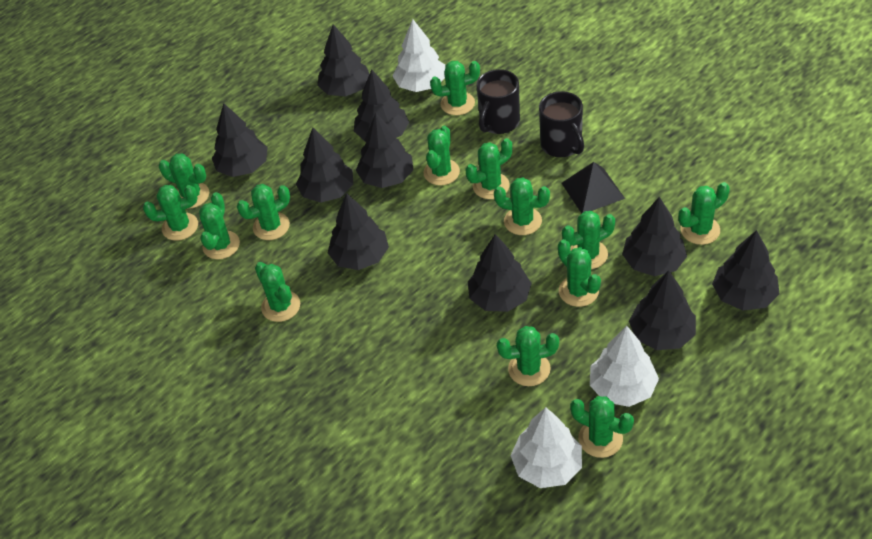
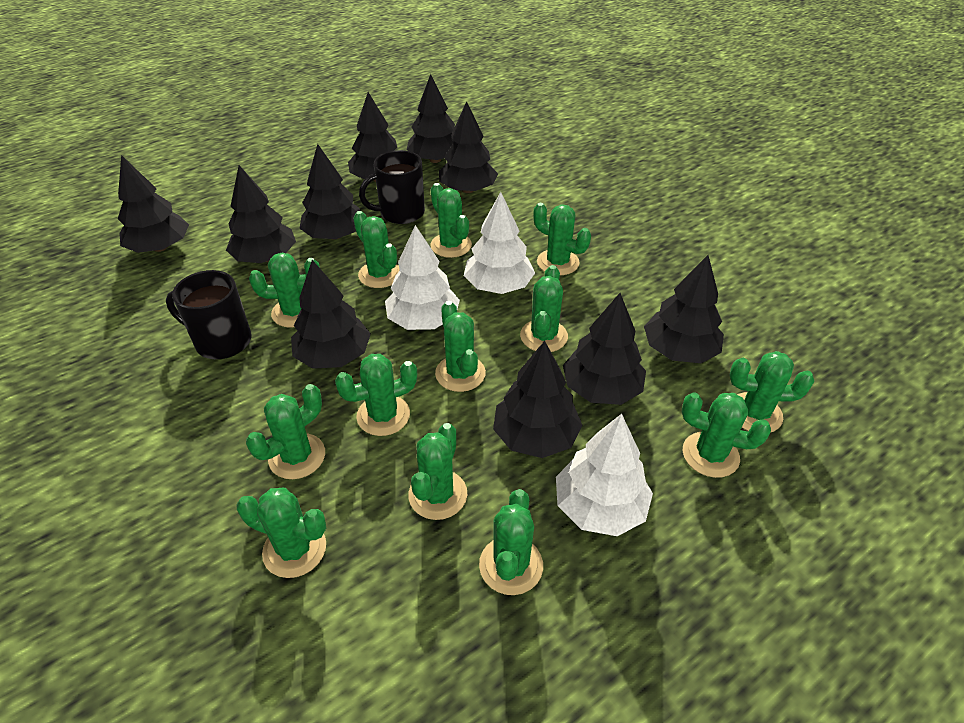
black pyramid: 1 -> 0
green cactus: 14 -> 13

